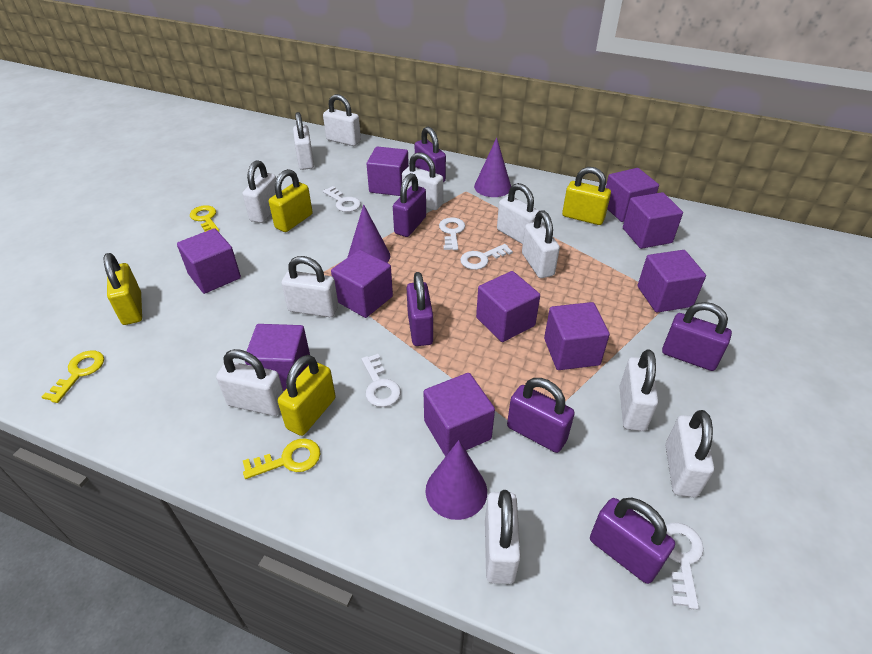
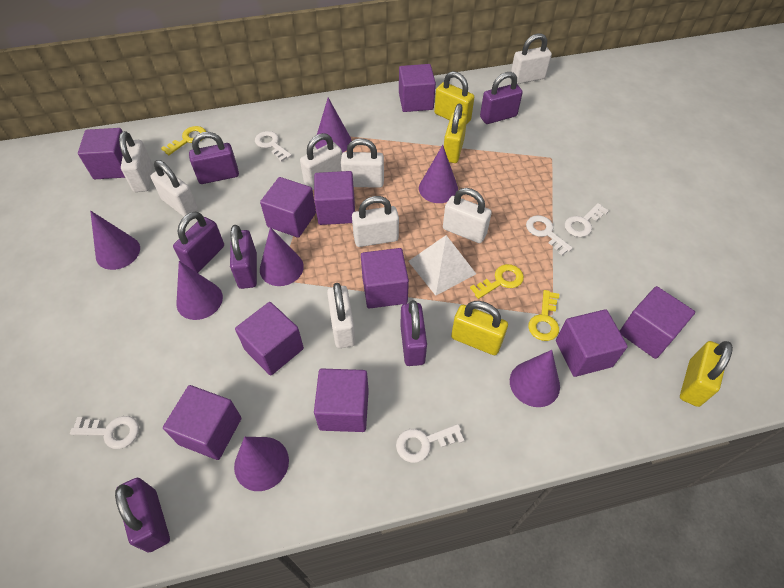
purple cone: 3 -> 7
white padlock: 11 -> 8
white pyramid: 0 -> 1

